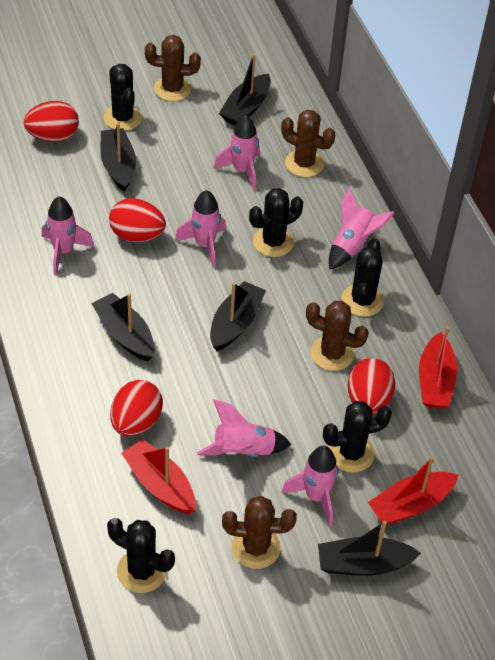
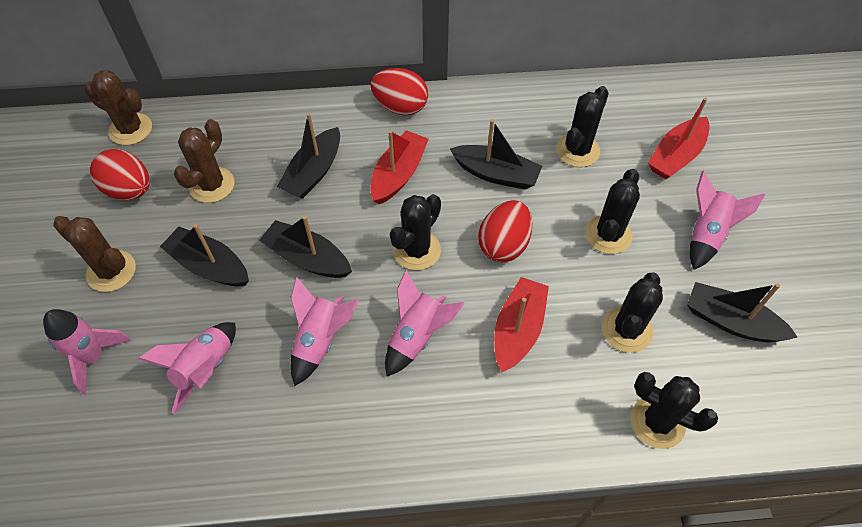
brown cactus: 4 -> 3
pink rocket: 6 -> 5
red egg: 4 -> 3

